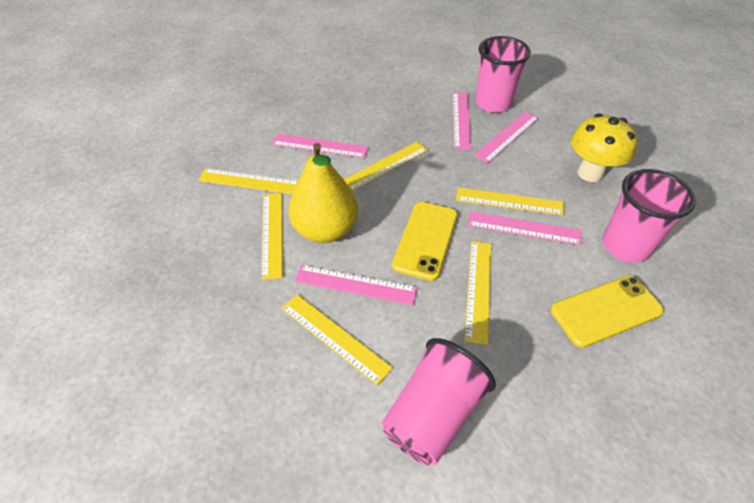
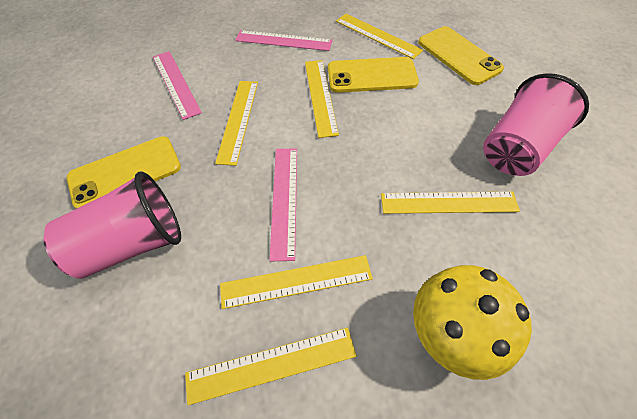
pink cup: 3 -> 2
pink ruler: 5 -> 3
yellow pear: 1 -> 0
yellow phone: 2 -> 3

